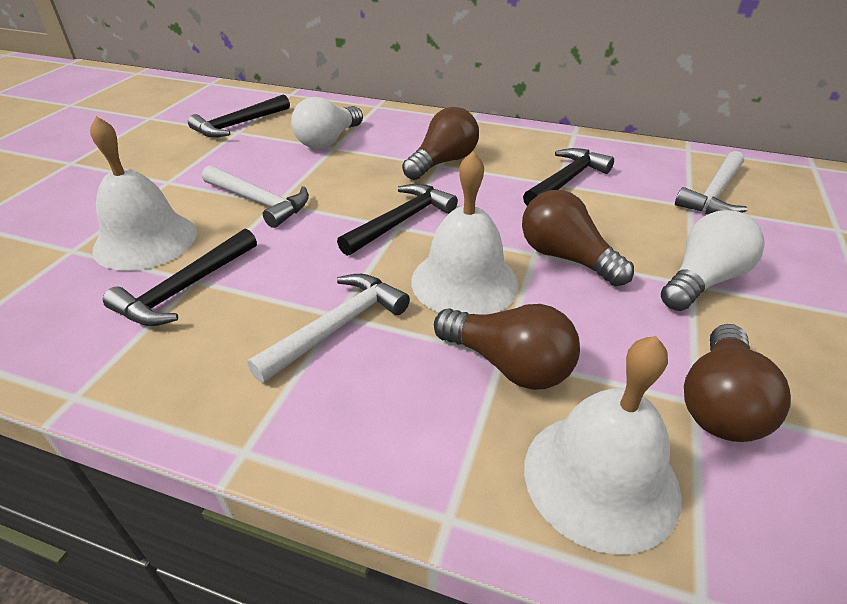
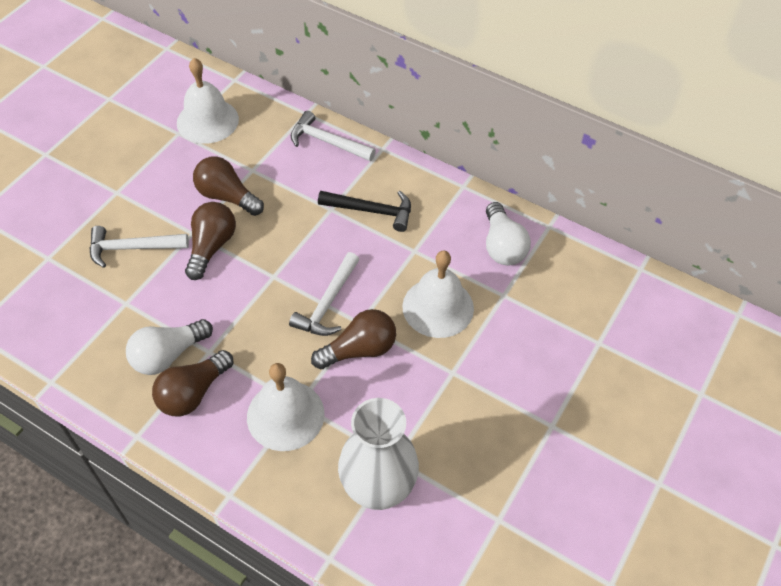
black hammer: 4 -> 1
white vase: 0 -> 1

